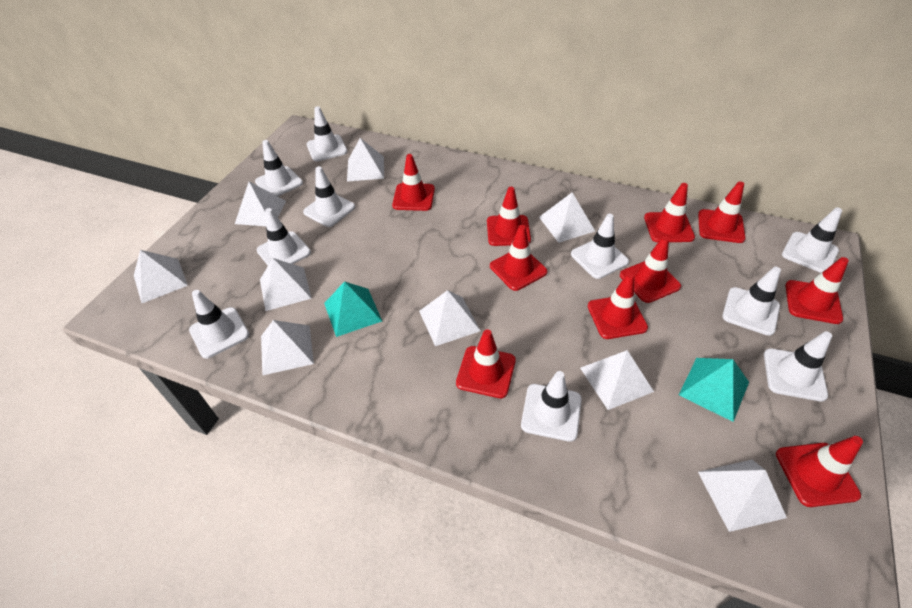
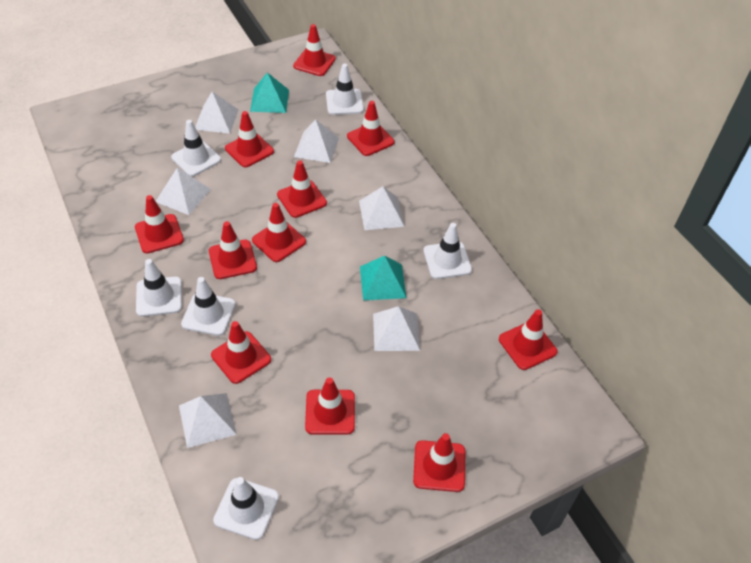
red traffic cone: 10 -> 11
white pyramid: 9 -> 6
white traffic cone: 10 -> 6

